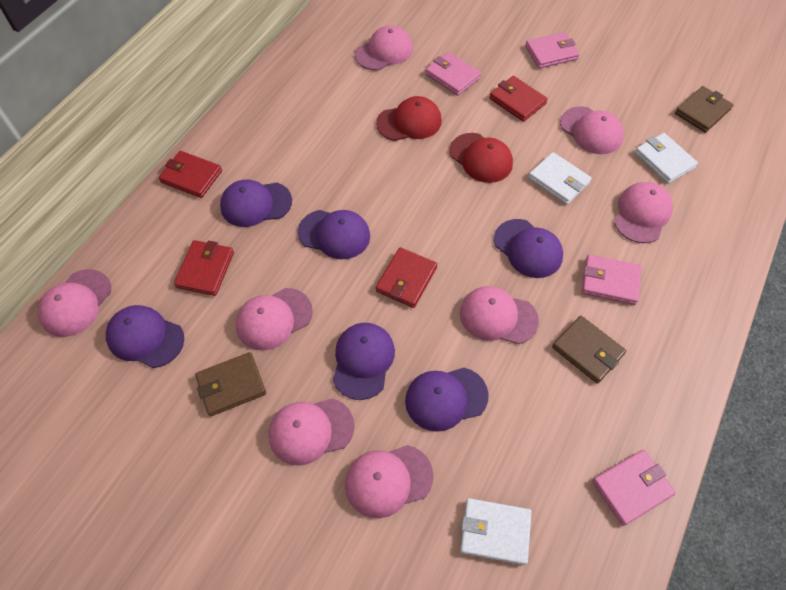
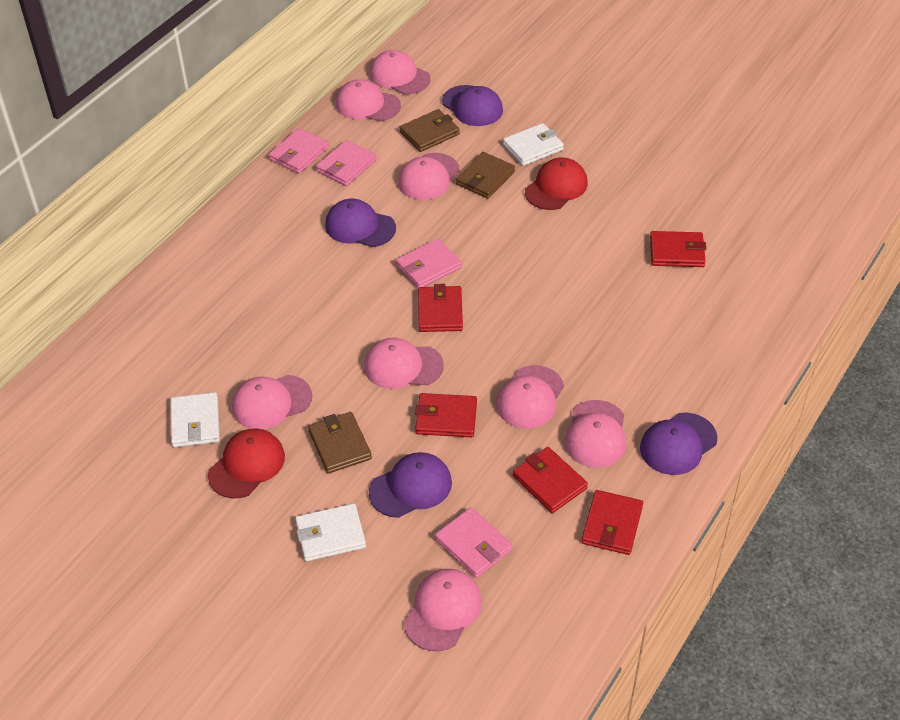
purple cap: 6 -> 4
red wallet: 4 -> 5

